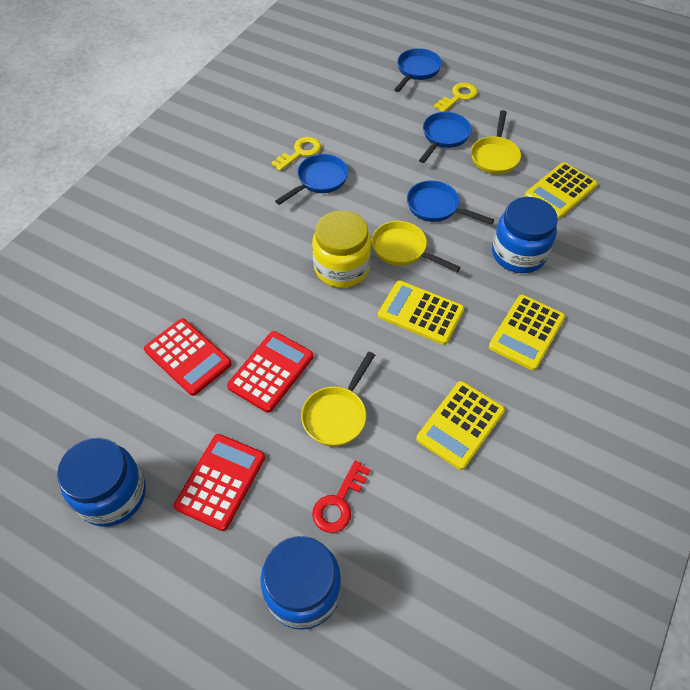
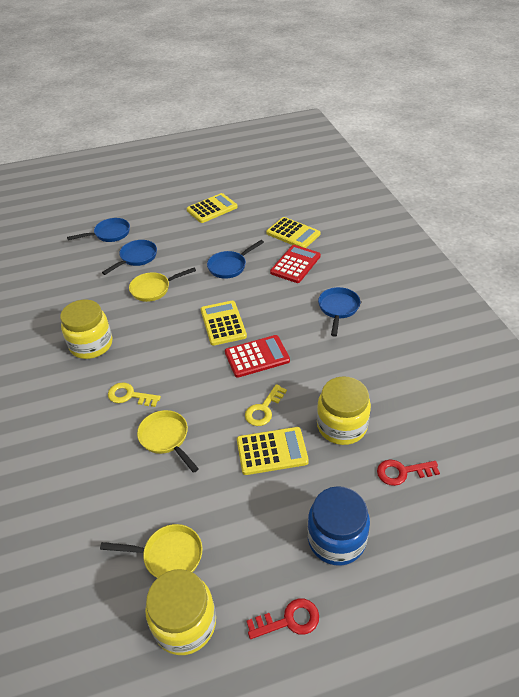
blue jar: 3 -> 1
red calculator: 3 -> 2
red key: 1 -> 2
yellow jar: 1 -> 3

